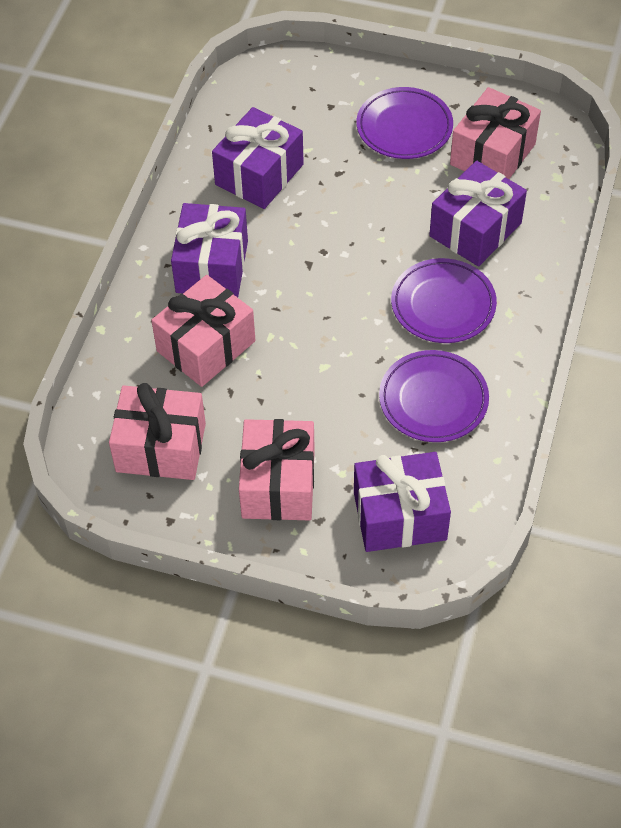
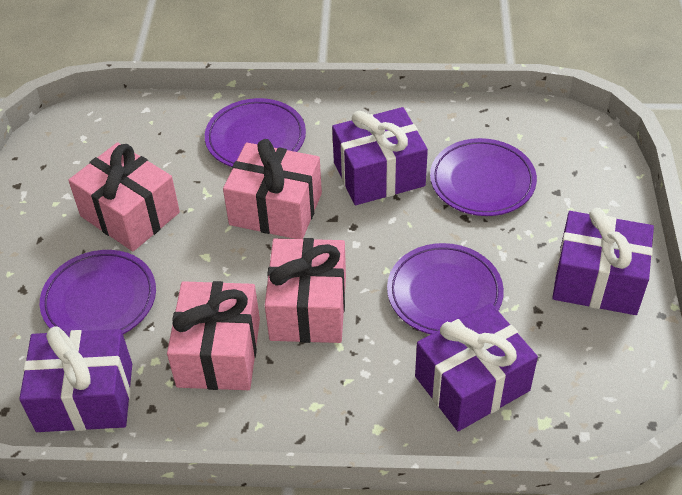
purple plate: 3 -> 4

